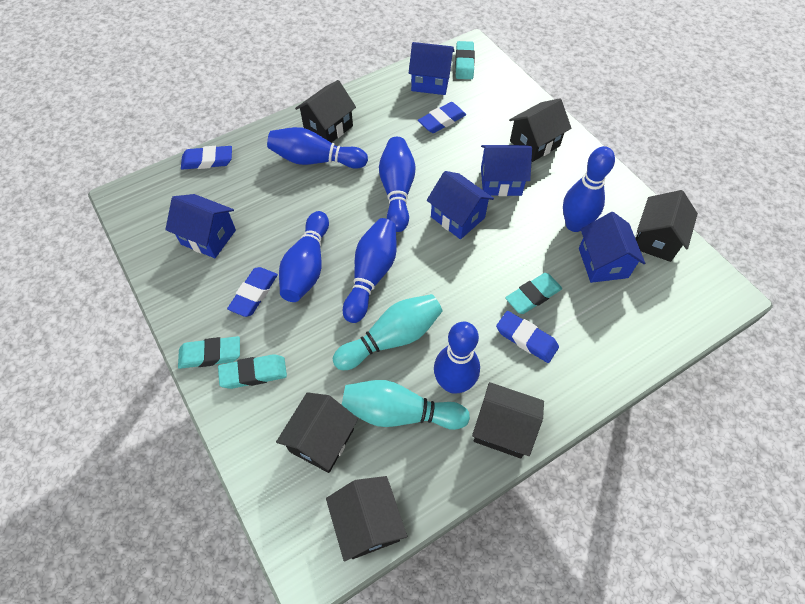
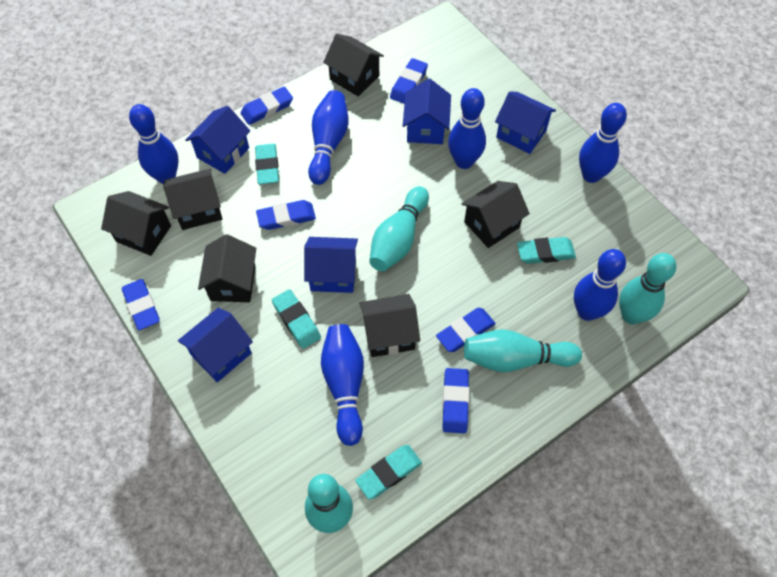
blue eraser: 4 -> 6
turquoise bowling pin: 2 -> 4

